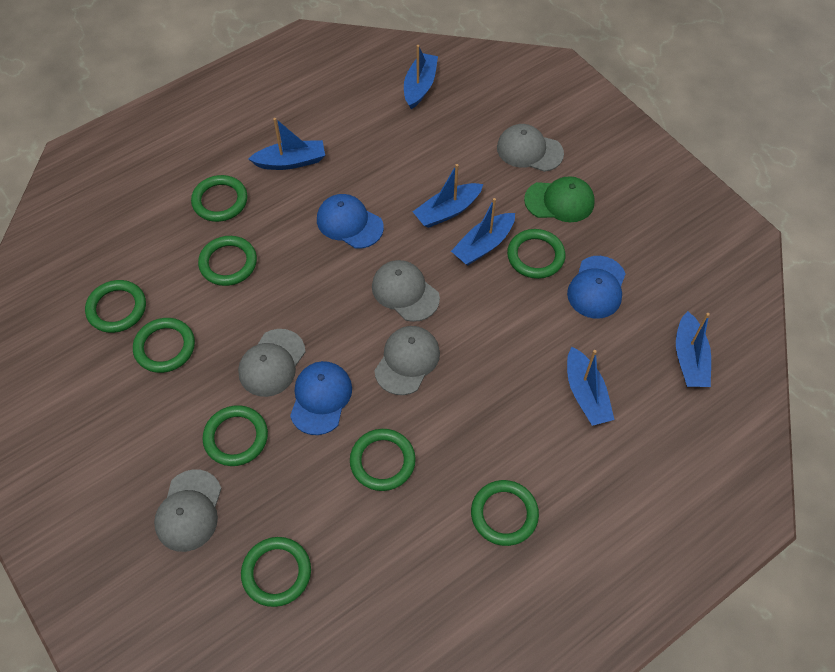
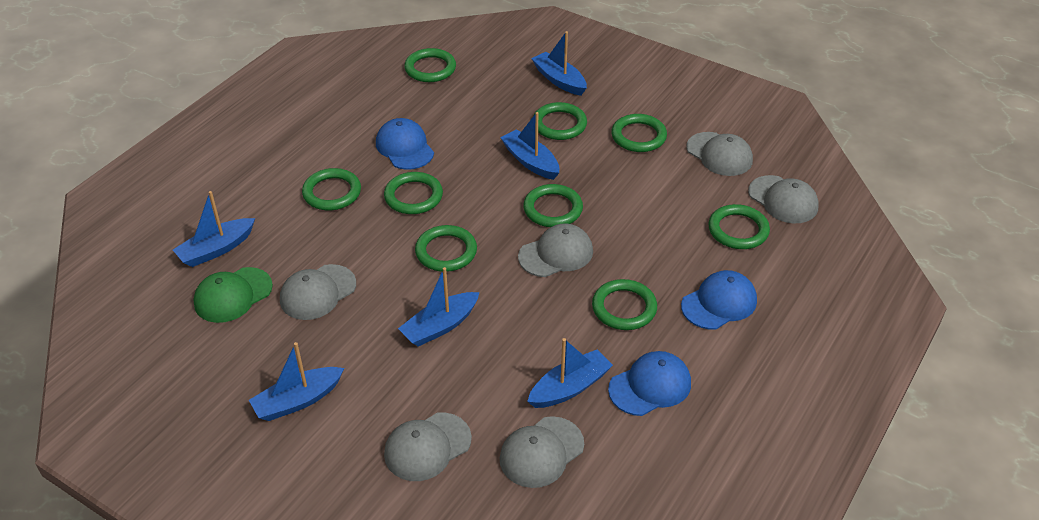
grey cap: 5 -> 6

